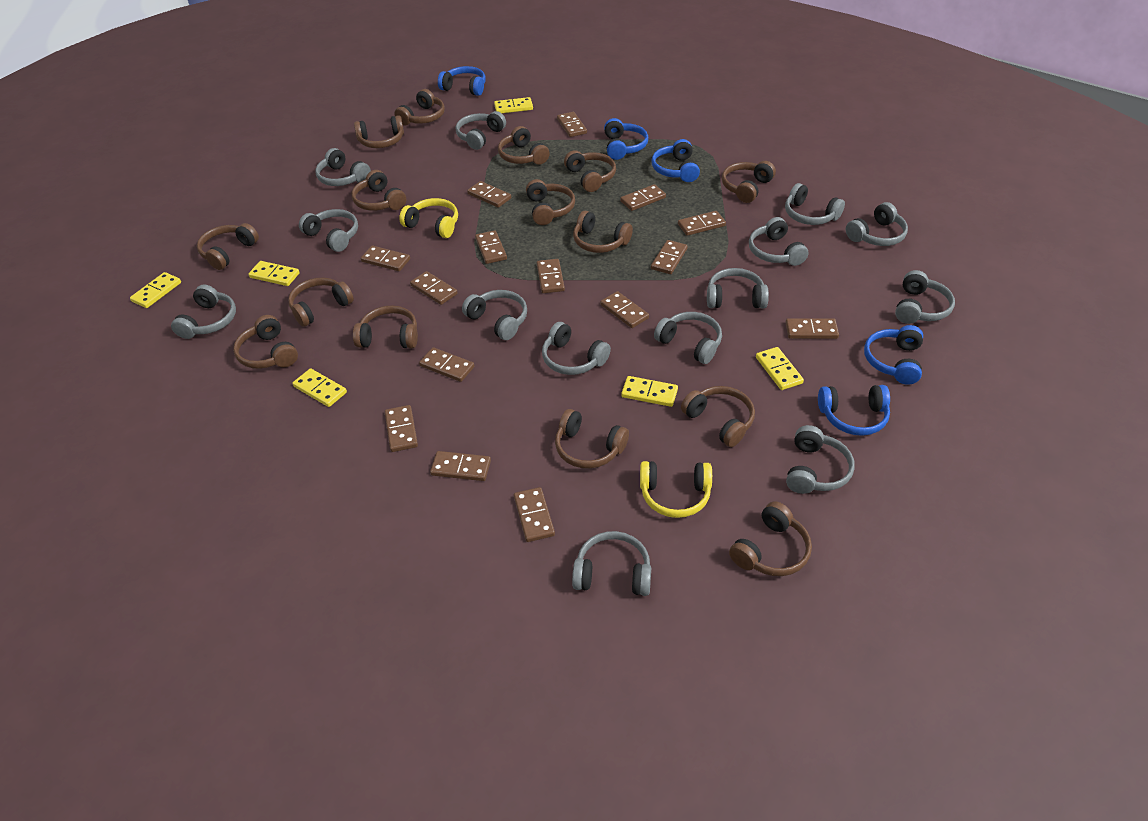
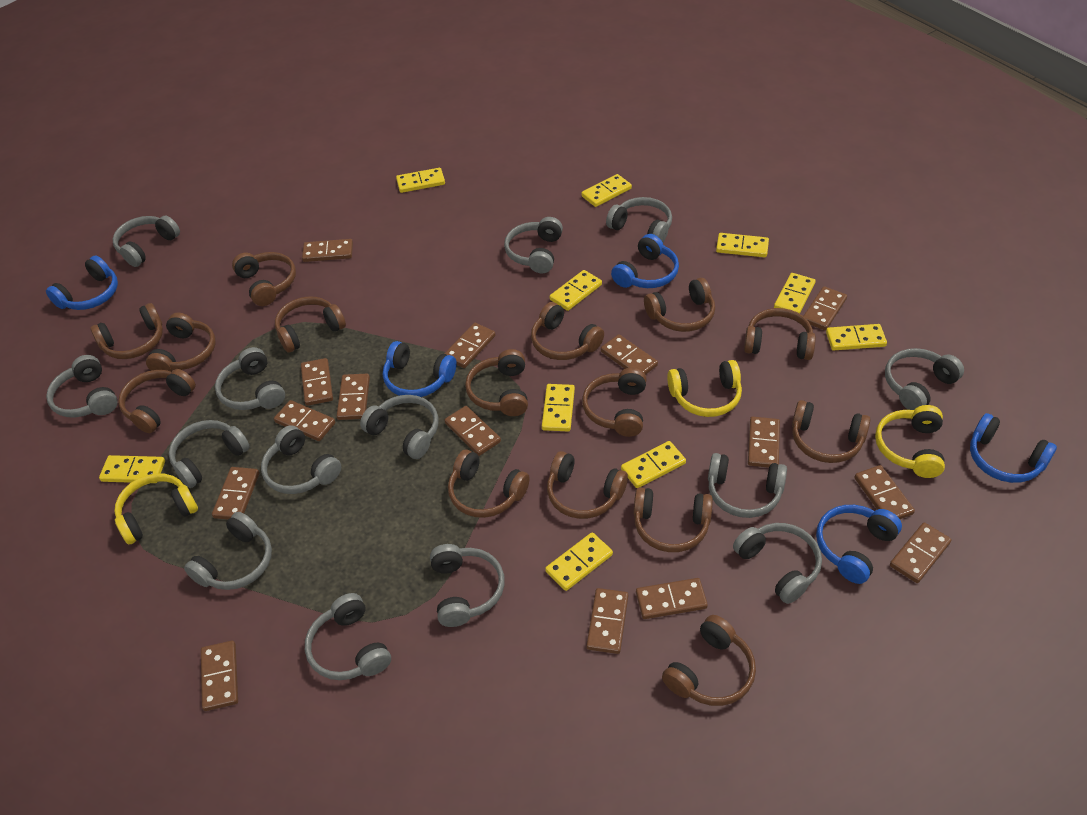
yellow domino: 6 -> 10
yellow headphones: 2 -> 3

